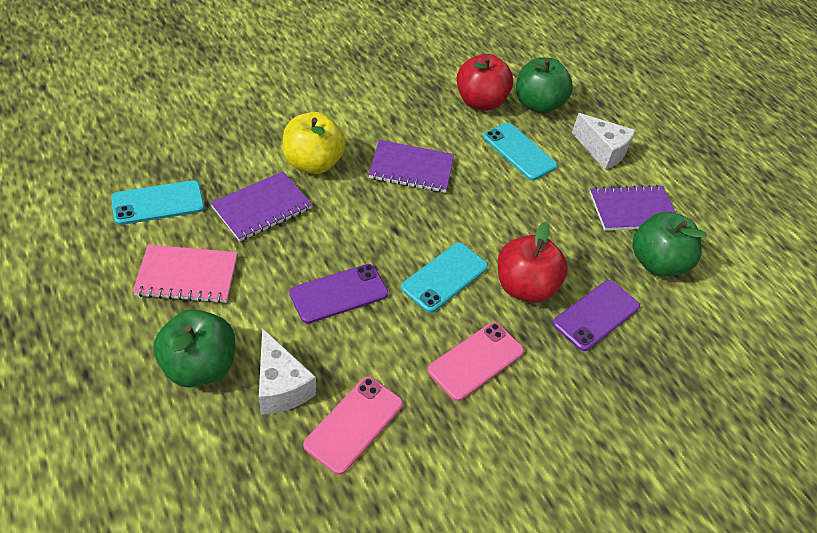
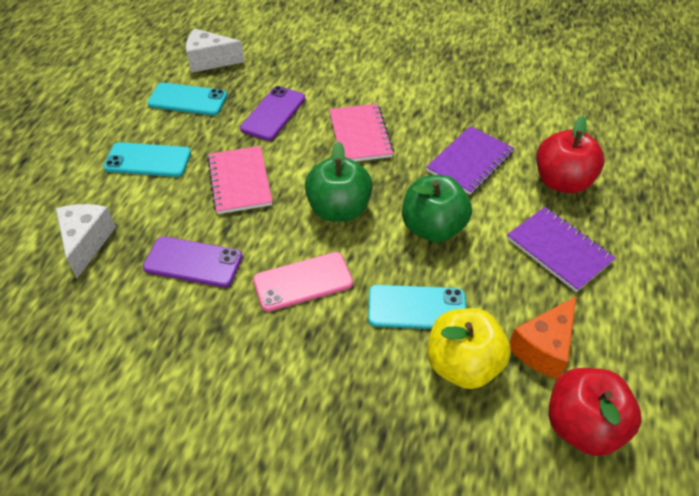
green apple: 3 -> 2
orange cheese: 0 -> 1
pink notebook: 1 -> 2
pink phone: 2 -> 1
purple notebook: 3 -> 2

